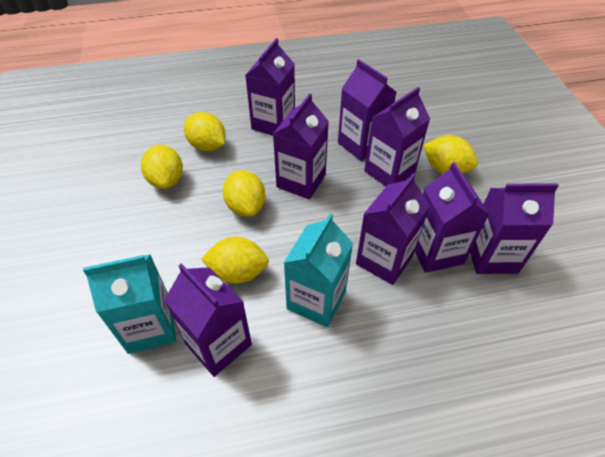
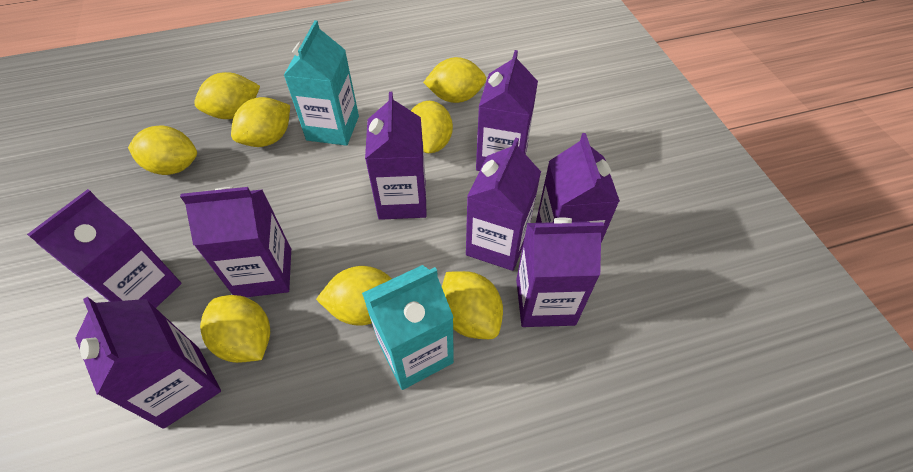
yellow lemon: 5 -> 8

